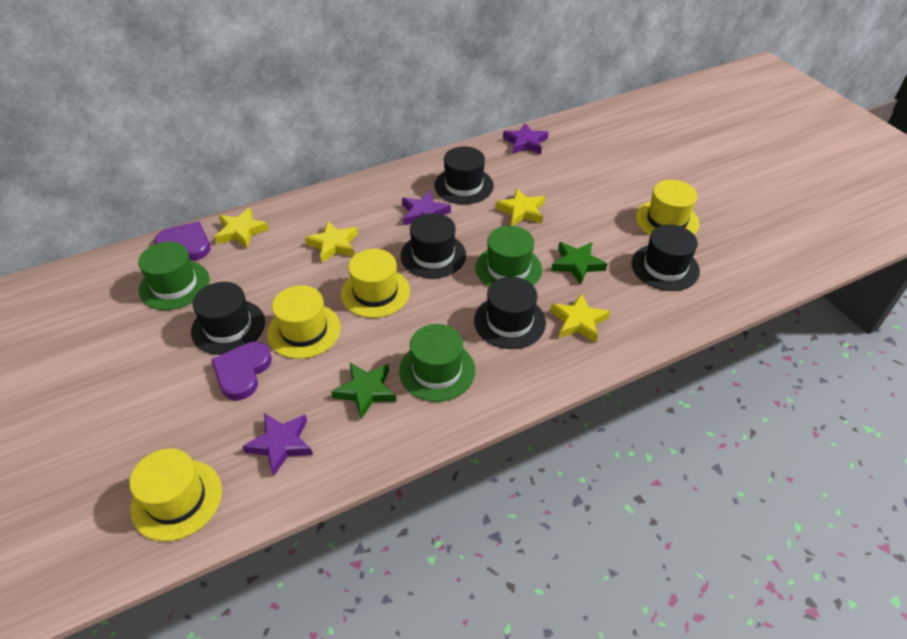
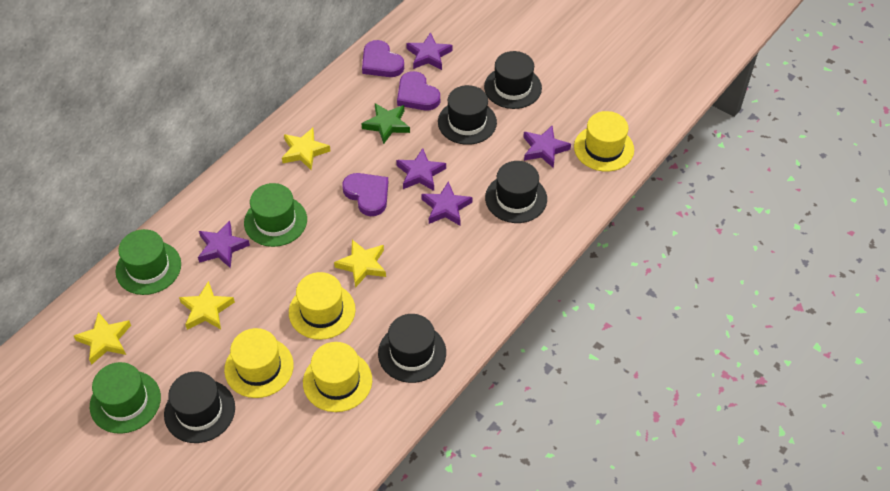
green star: 2 -> 1
purple heart: 2 -> 3
purple star: 3 -> 5

